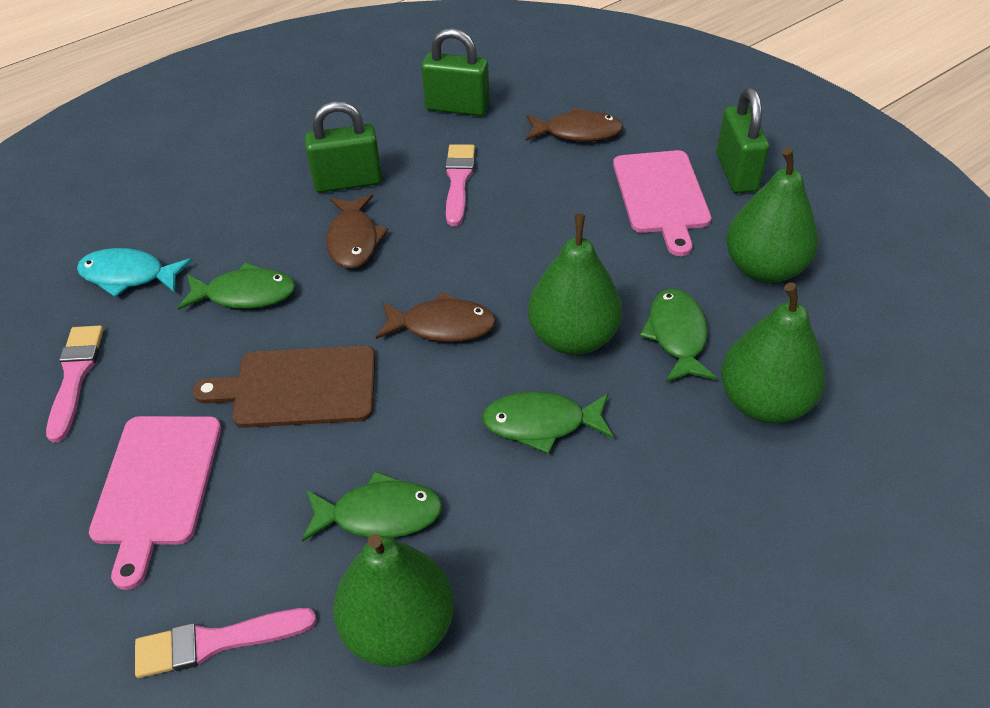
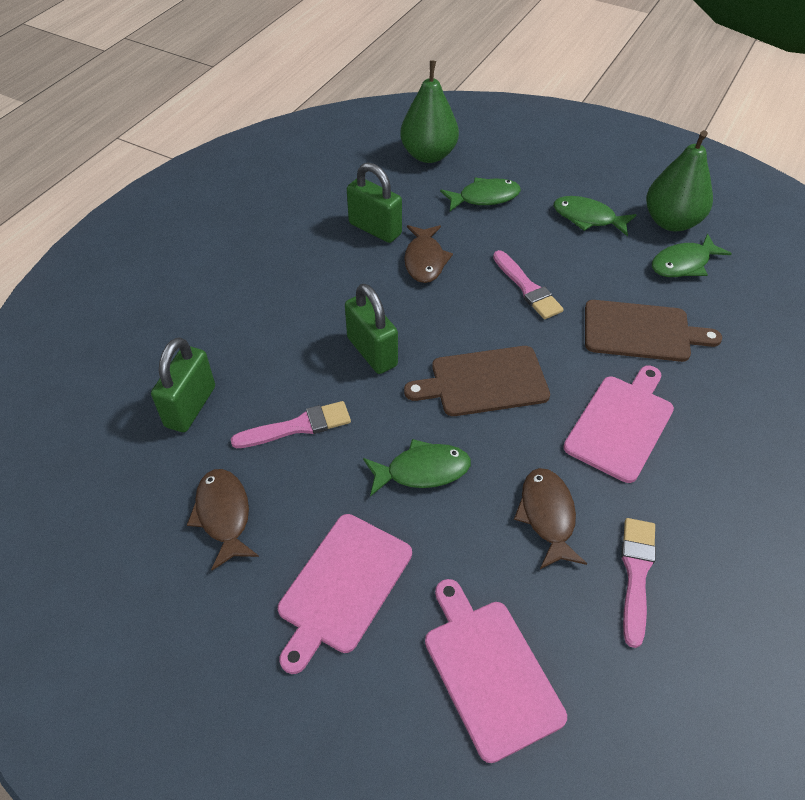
brown cutting board: 1 -> 2
green pear: 4 -> 2
pink cutting board: 2 -> 3
turquoise fish: 1 -> 0

